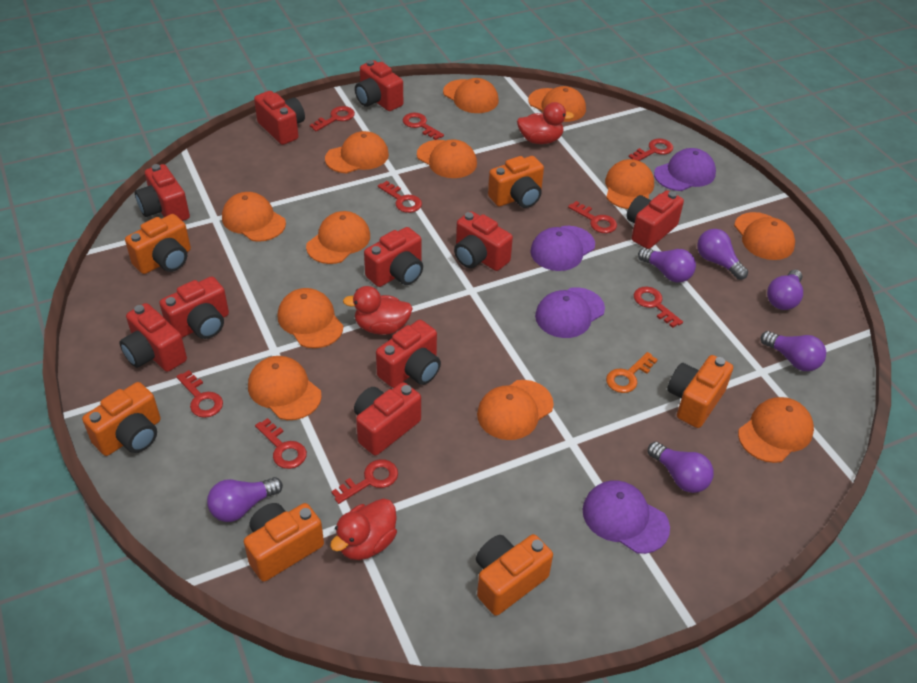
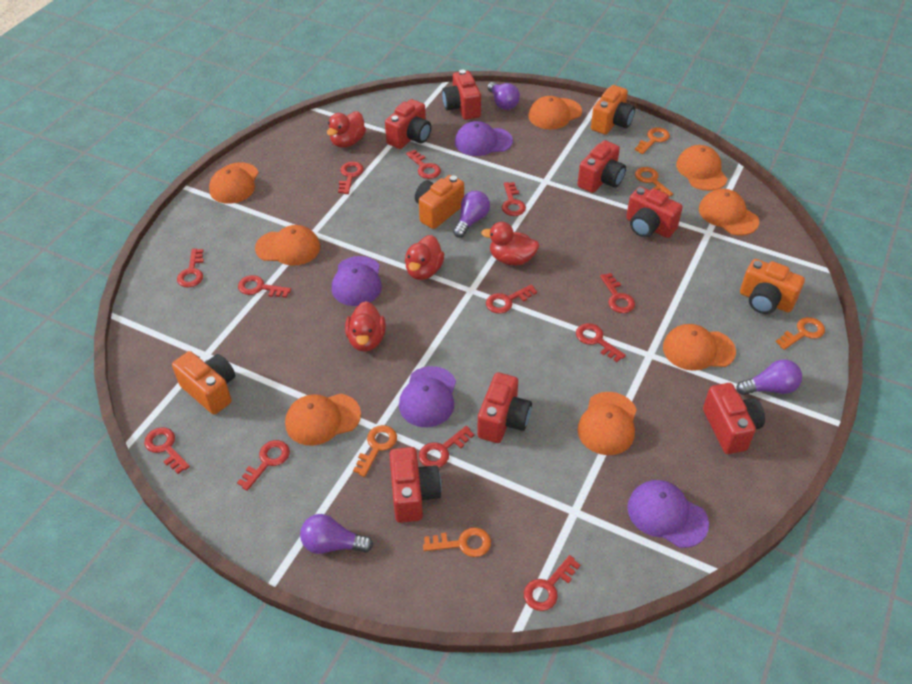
orange camera: 6 -> 4
orange cap: 12 -> 8
orange key: 1 -> 5
purple light bulb: 6 -> 4
red camera: 10 -> 7
red duck: 3 -> 4
red key: 9 -> 12

